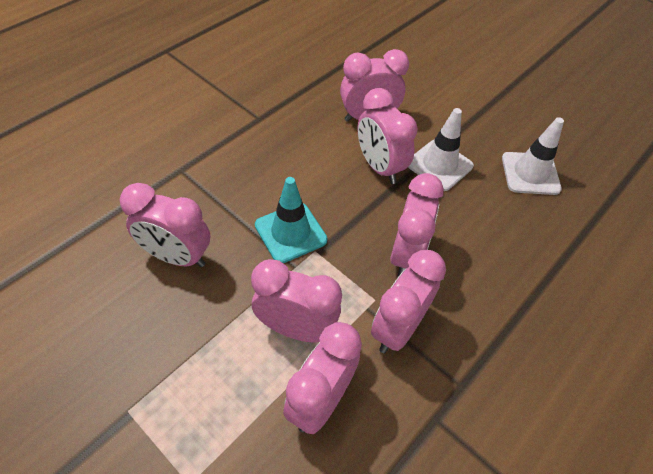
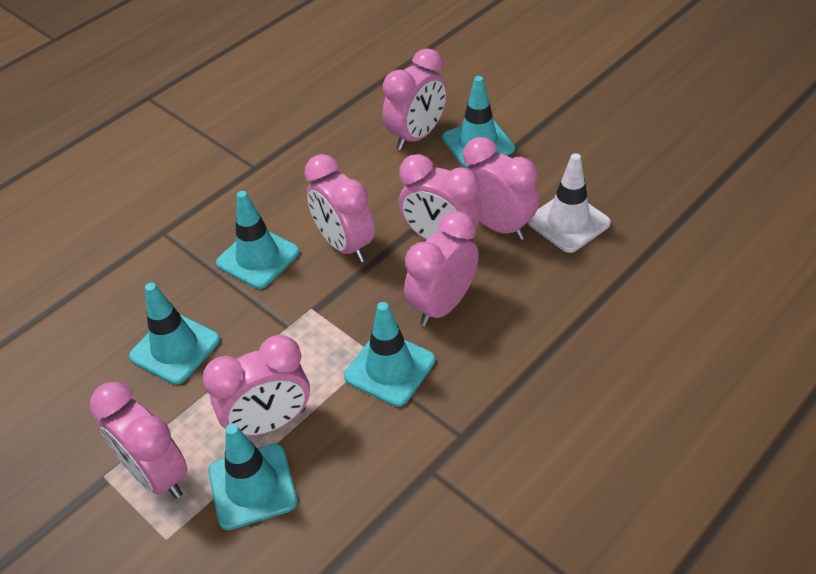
turquoise traffic cone: 1 -> 5
white traffic cone: 2 -> 1

